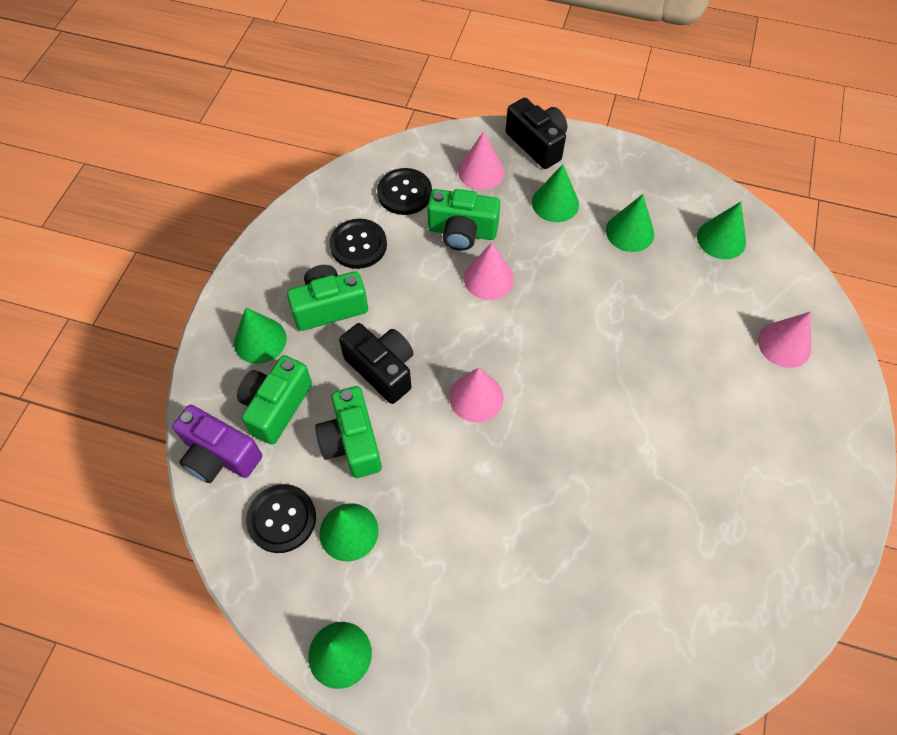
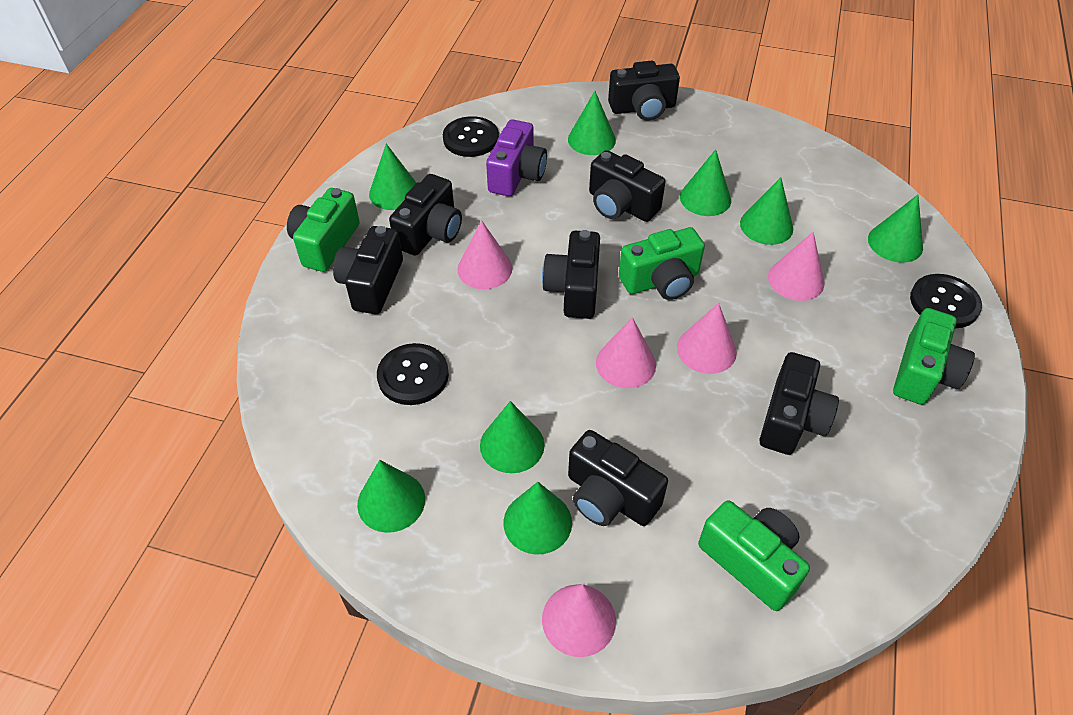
black camera: 2 -> 7
green cone: 6 -> 8
pink cone: 4 -> 5

